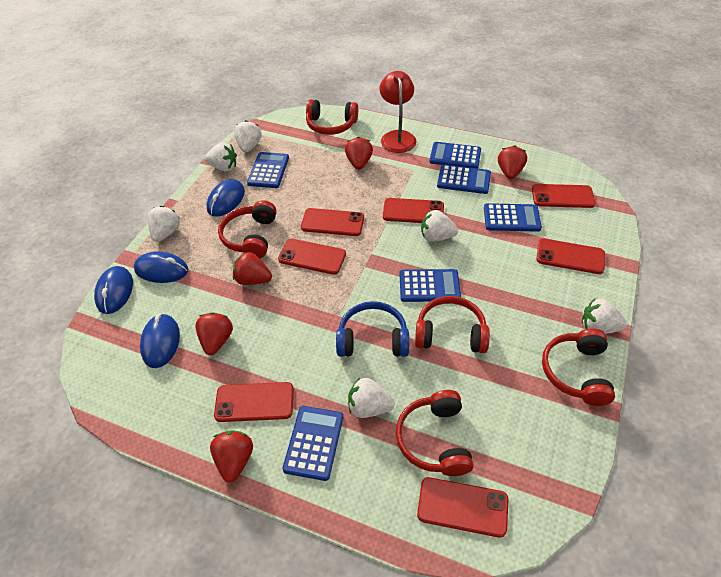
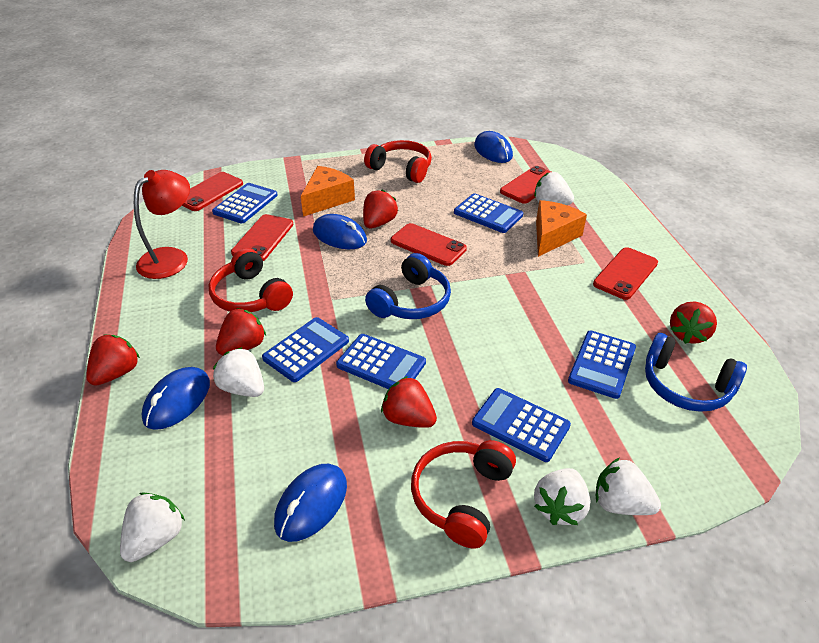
blue headphones: 1 -> 2
orange cheese: 0 -> 2
red headphones: 5 -> 3
red phone: 7 -> 5
white strawberry: 6 -> 5

